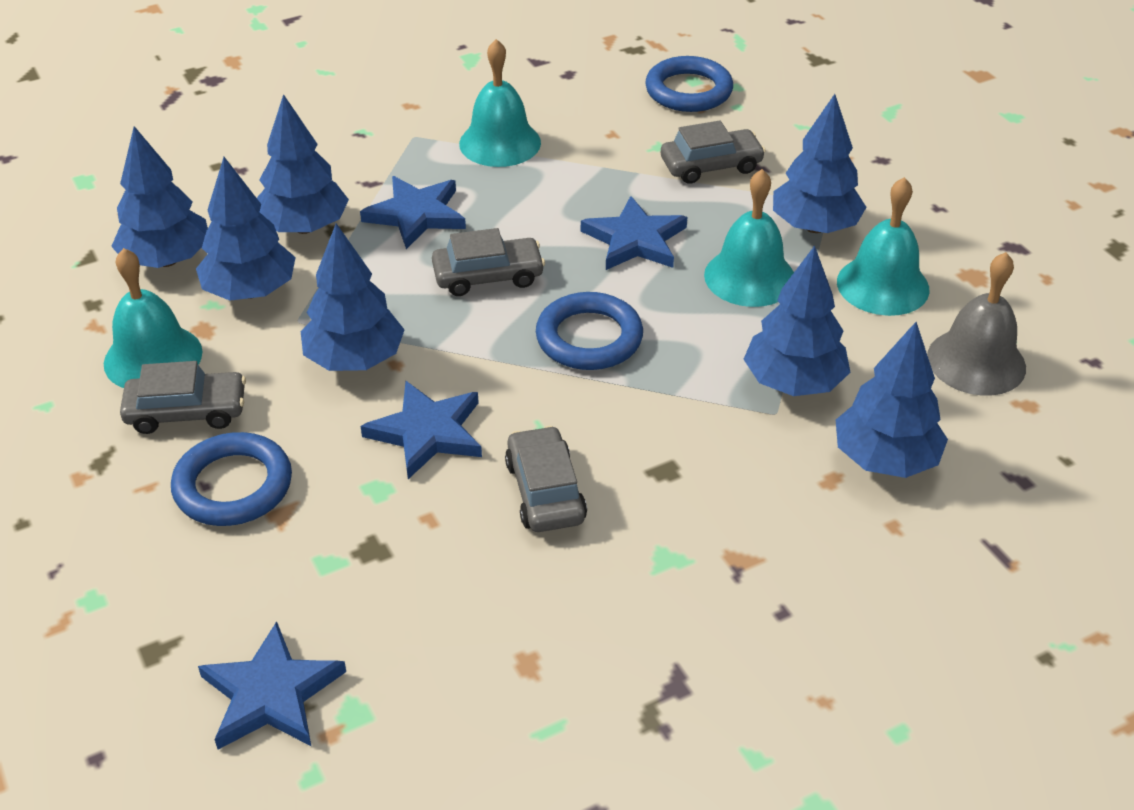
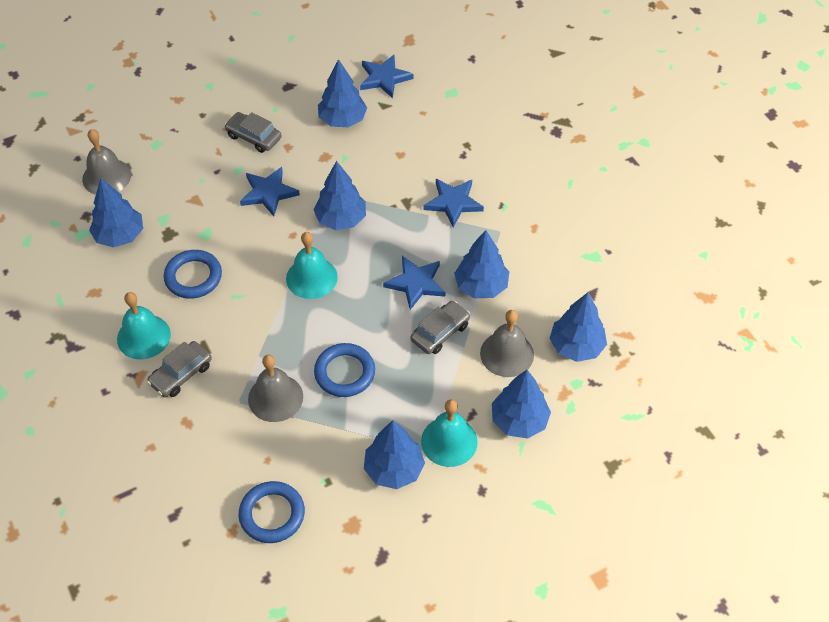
grey bell: 1 -> 3
grey car: 4 -> 3
turquoise bell: 4 -> 3

